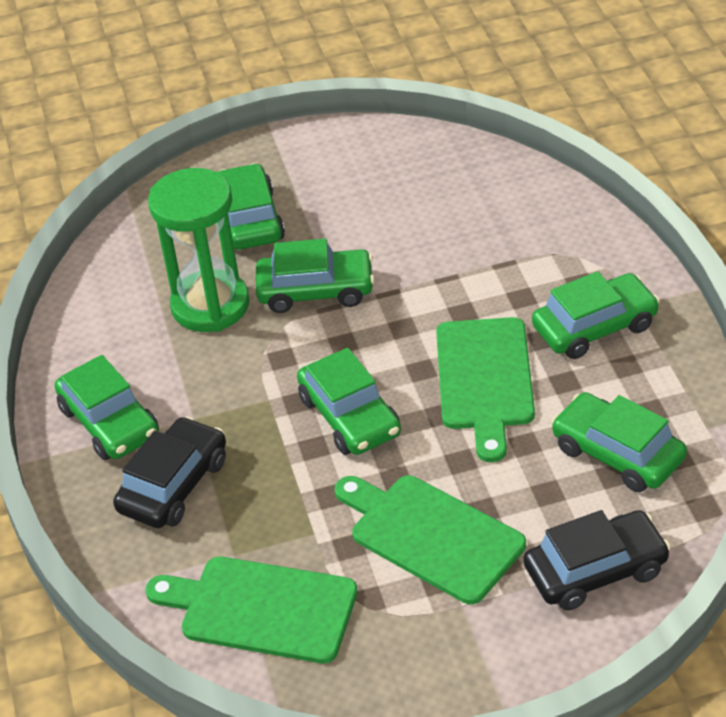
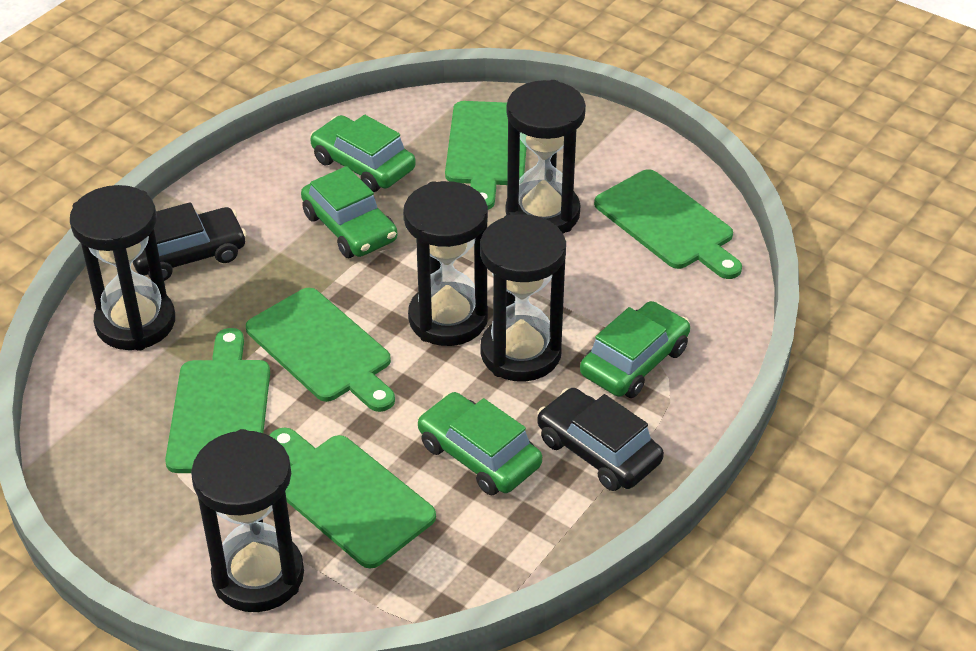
black hourglass: 0 -> 5
green car: 6 -> 4
green cutting board: 3 -> 5
green hourglass: 1 -> 0

